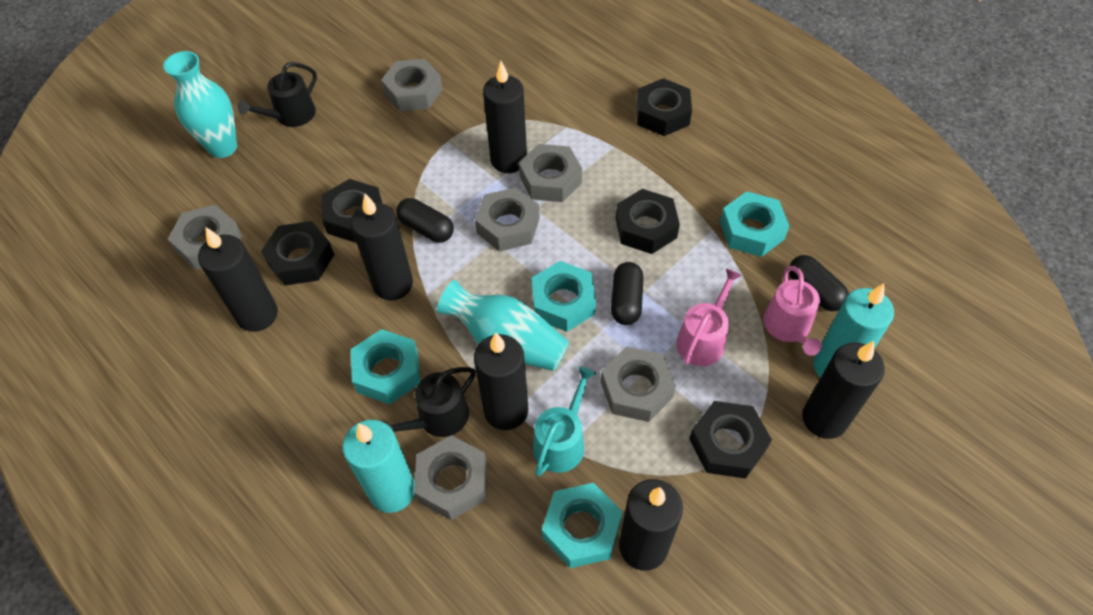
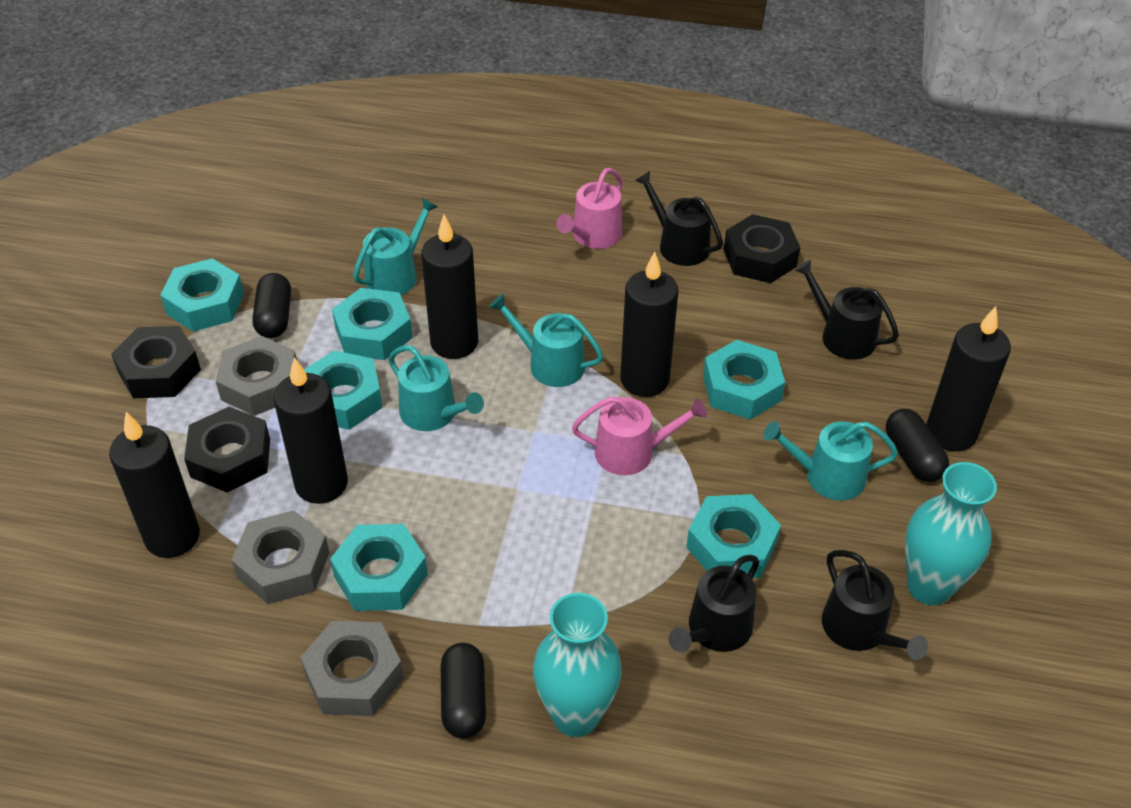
black candle: 6 -> 5
black nut: 5 -> 3
black watering can: 2 -> 4
grey nut: 6 -> 3
turquoise candle: 2 -> 0
turquoise nut: 4 -> 6
turquoise watering can: 1 -> 4

